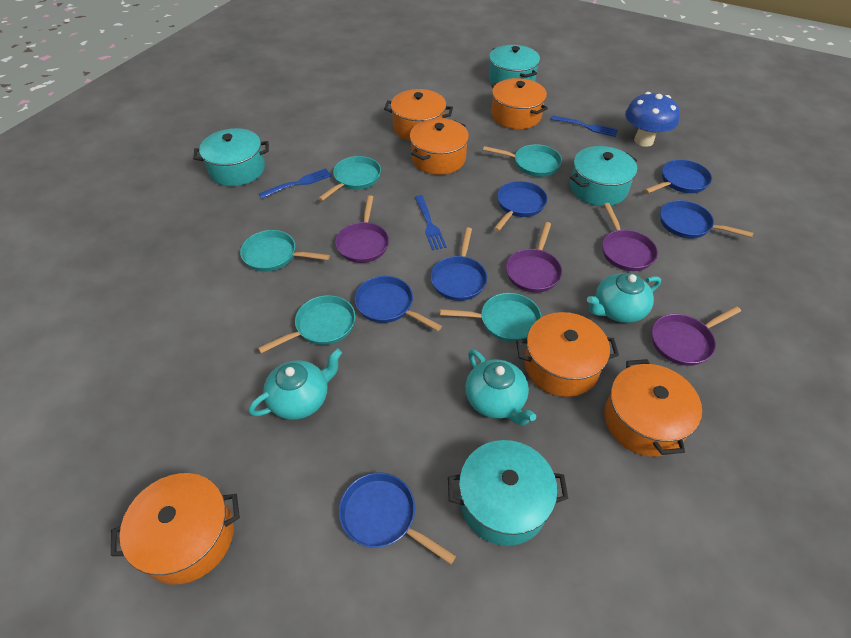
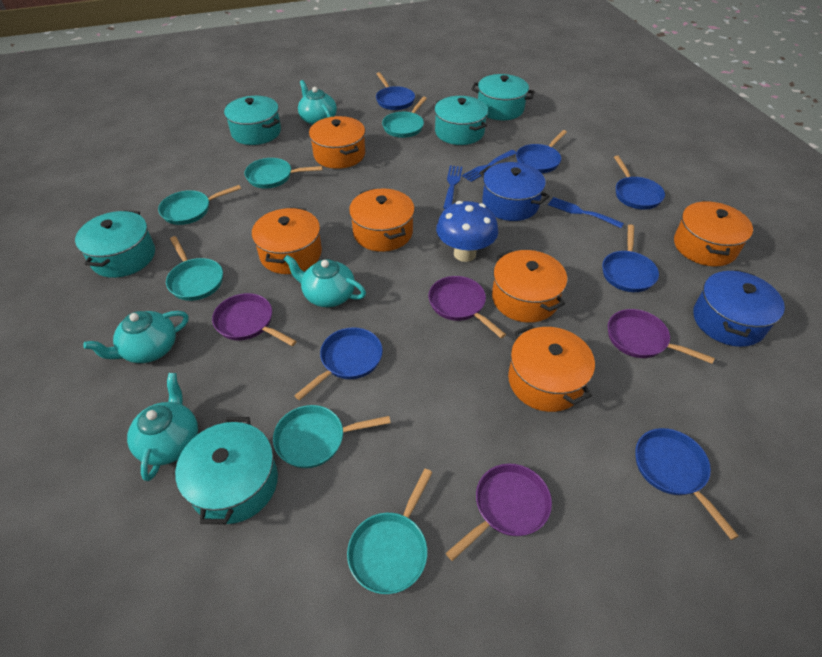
blue pot: 0 -> 2
turquoise pan: 5 -> 6
turquoise pot: 4 -> 5
turquoise teapot: 3 -> 4

